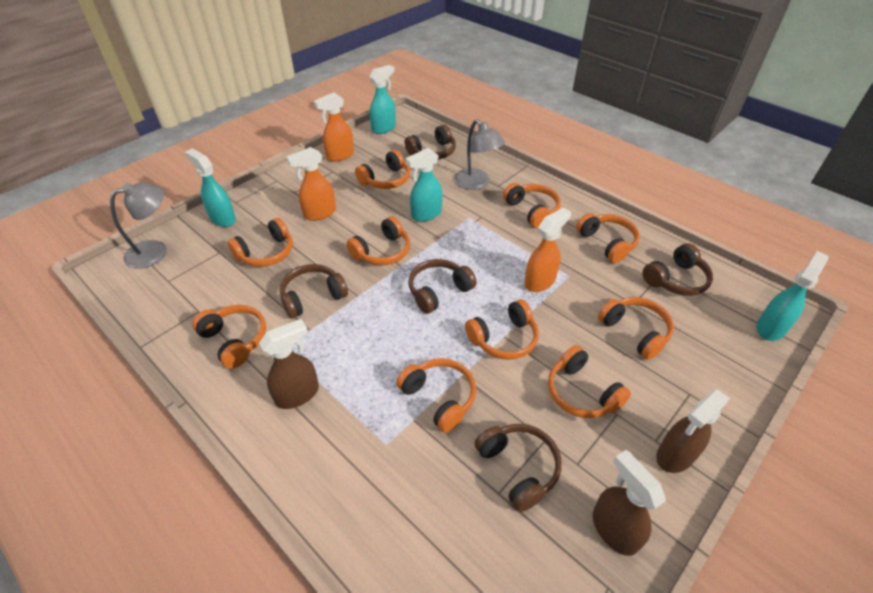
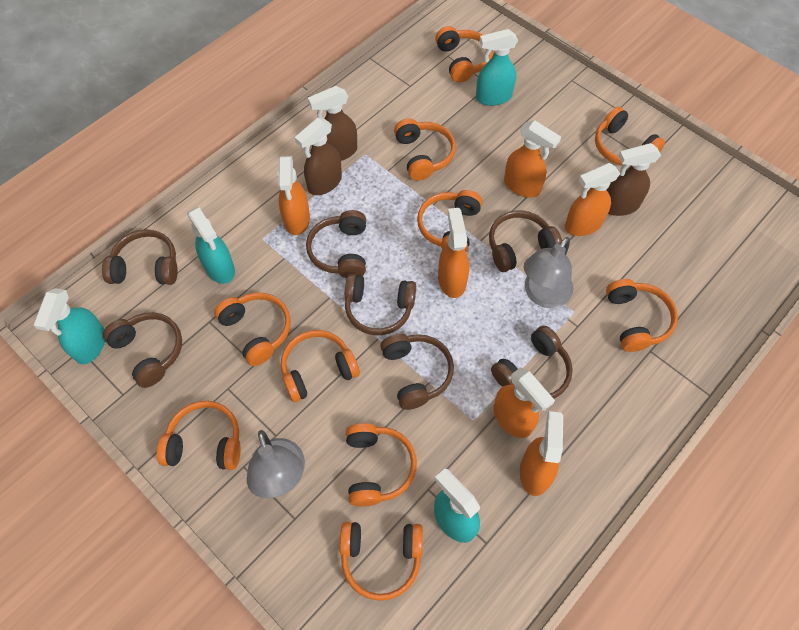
brown headphones: 5 -> 7
orange spray bottle: 3 -> 6

